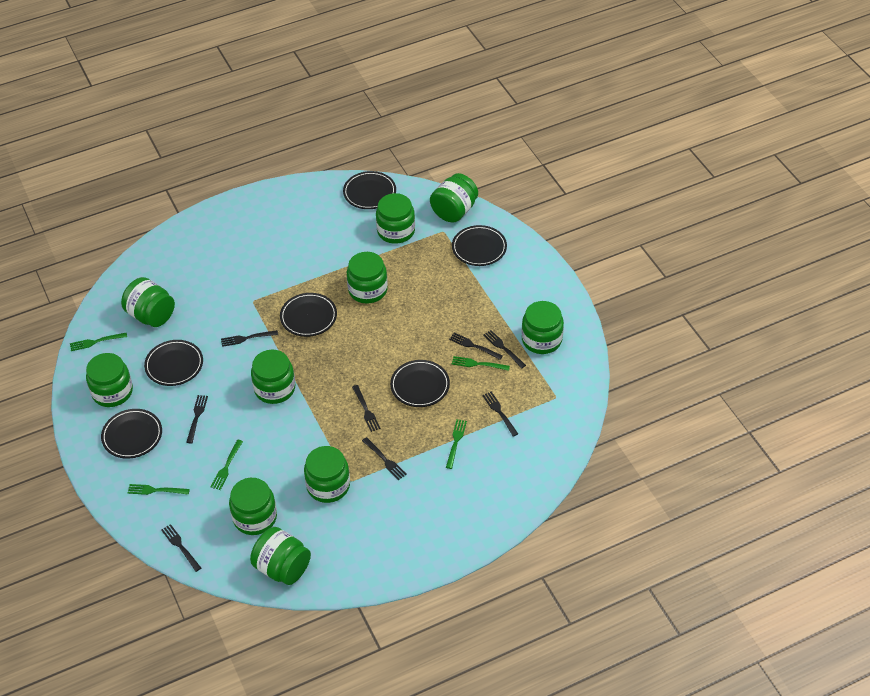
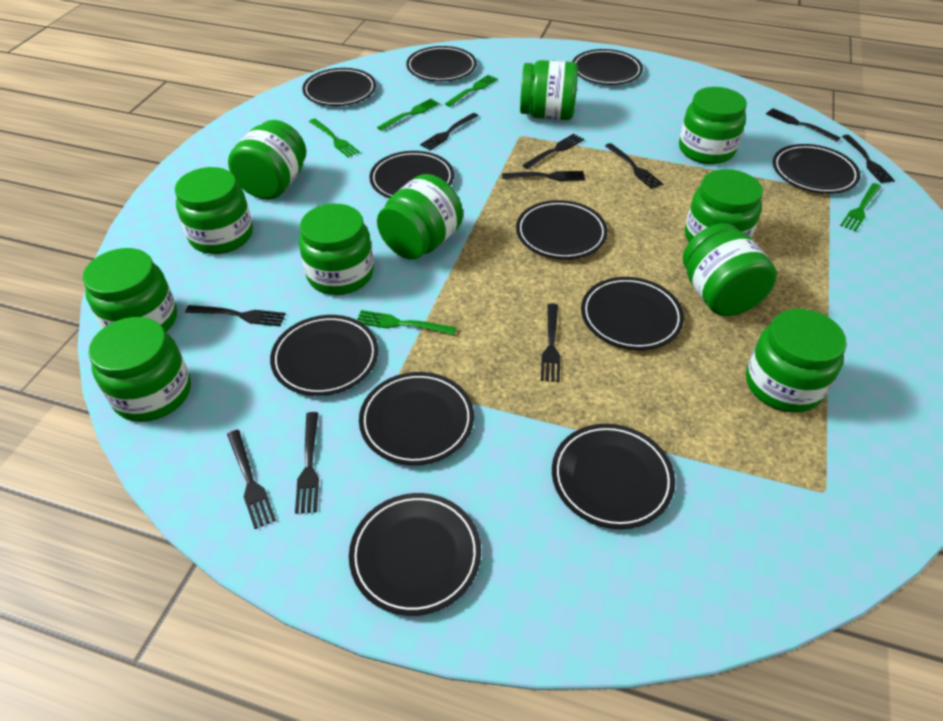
black fork: 8 -> 10
black plate: 6 -> 11
green jar: 10 -> 11

